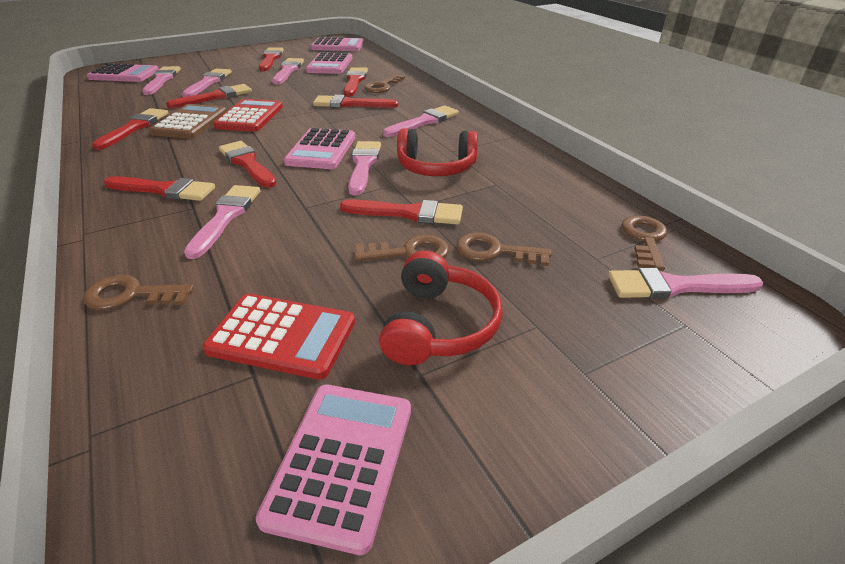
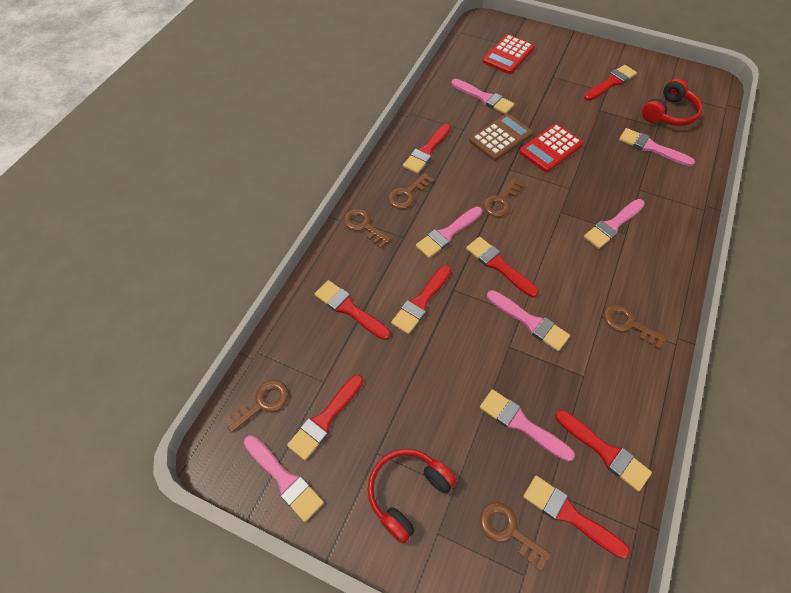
brown key: 5 -> 6
pink calculator: 5 -> 0

